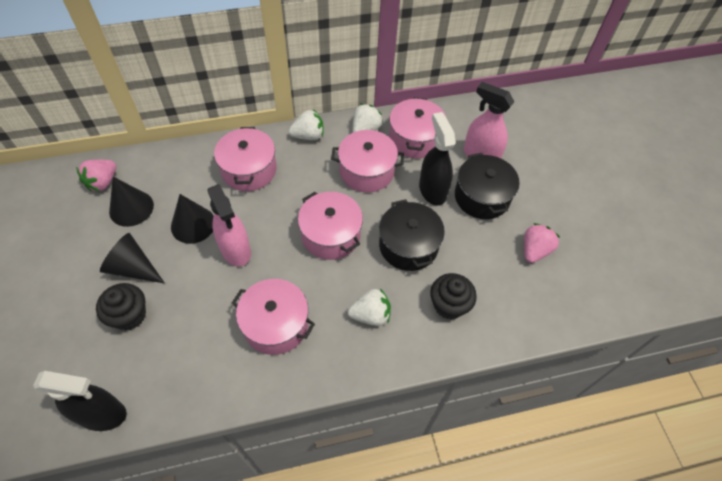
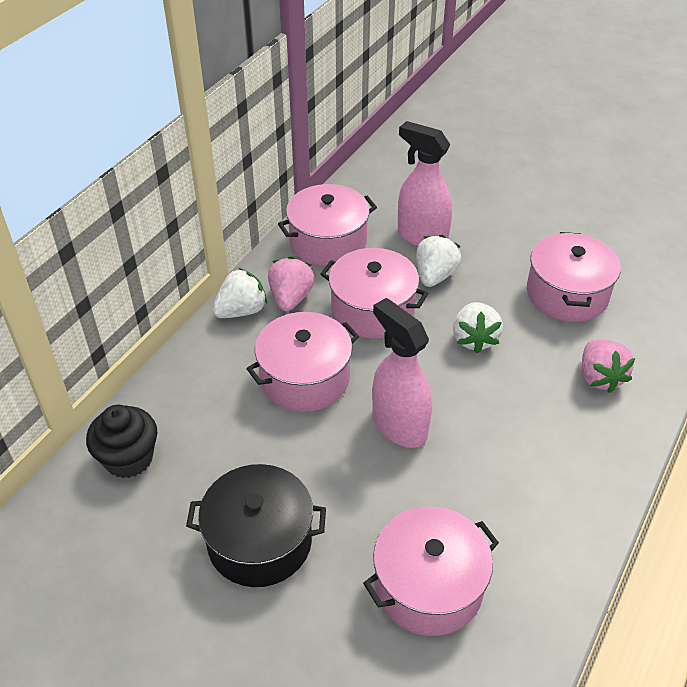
black cone: 3 -> 0
black cupcake: 2 -> 1
black pot: 2 -> 1
black spray bottle: 2 -> 0

